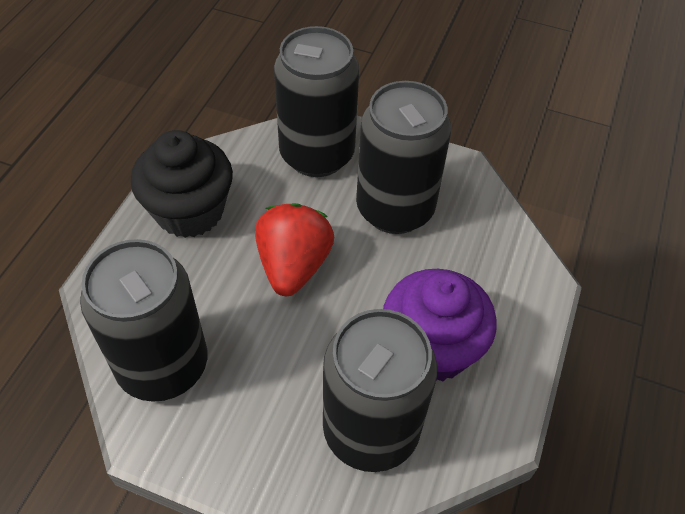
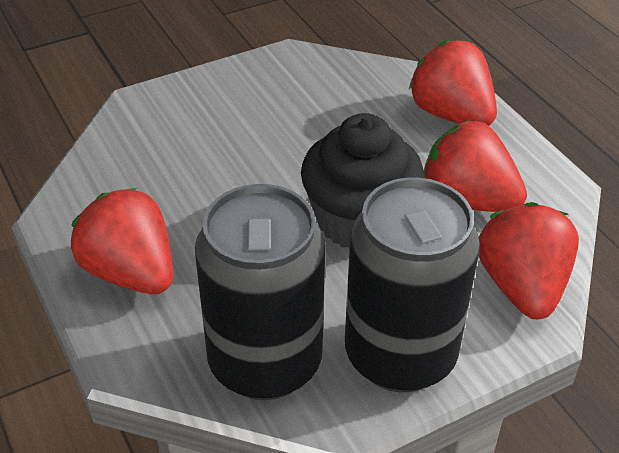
black can: 4 -> 2
purple cupcake: 1 -> 0
red strawberry: 1 -> 4

